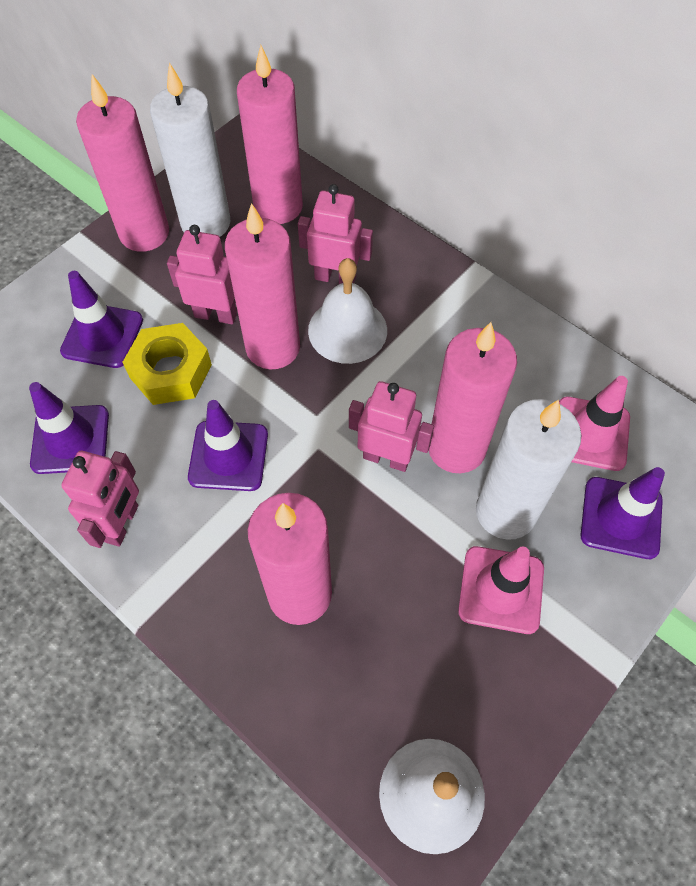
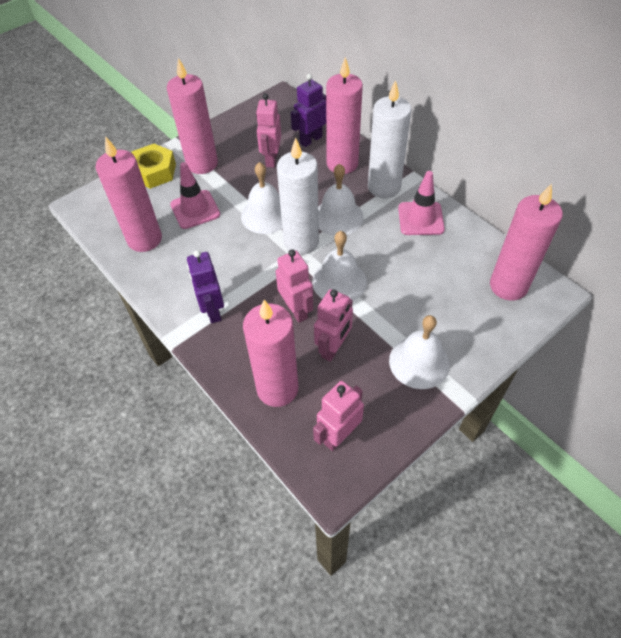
purple robot: 0 -> 2
purple traffic cone: 4 -> 0
white bell: 2 -> 4

